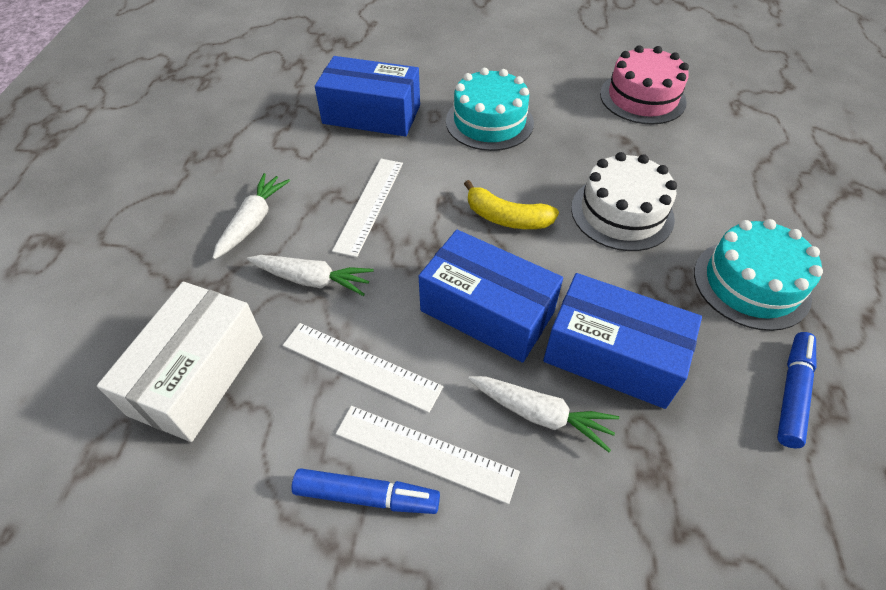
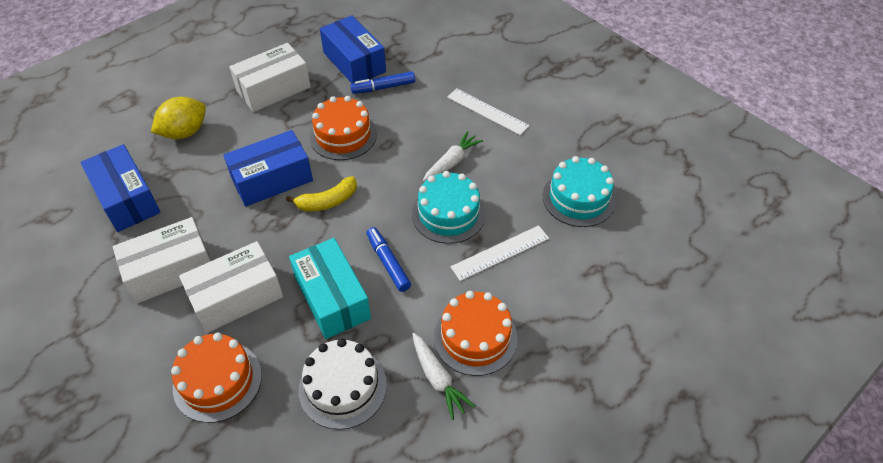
orange cake: 0 -> 3
pink cake: 1 -> 0
turquoise box: 0 -> 1
white box: 1 -> 3
white carrot: 3 -> 2
white ruler: 3 -> 2
yellow lemon: 0 -> 1

